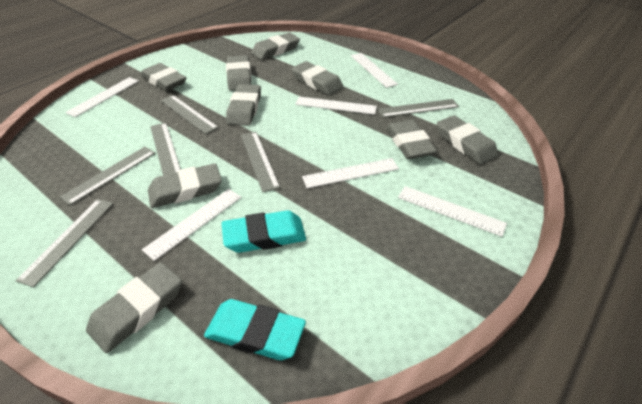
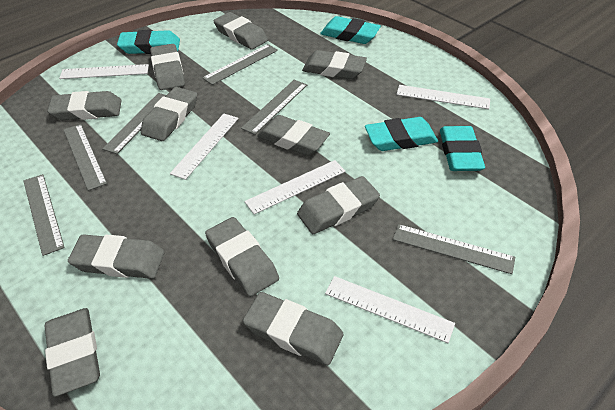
grey eraser: 9 -> 11
turquoise eraser: 2 -> 4
white ruler: 6 -> 5

